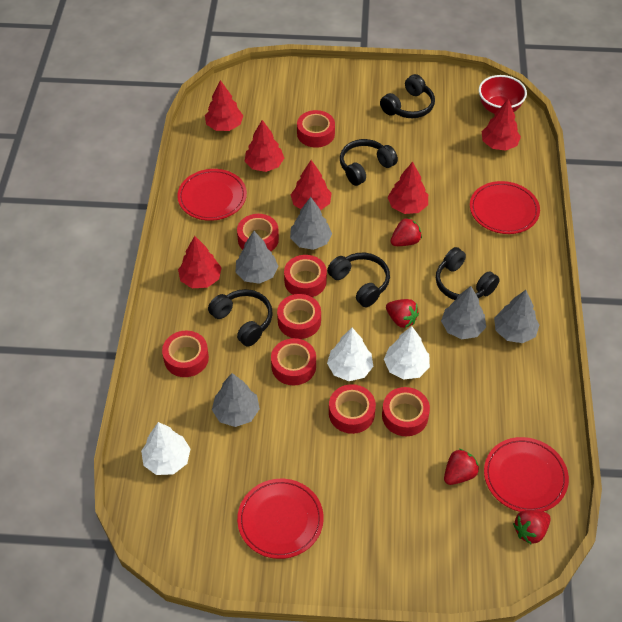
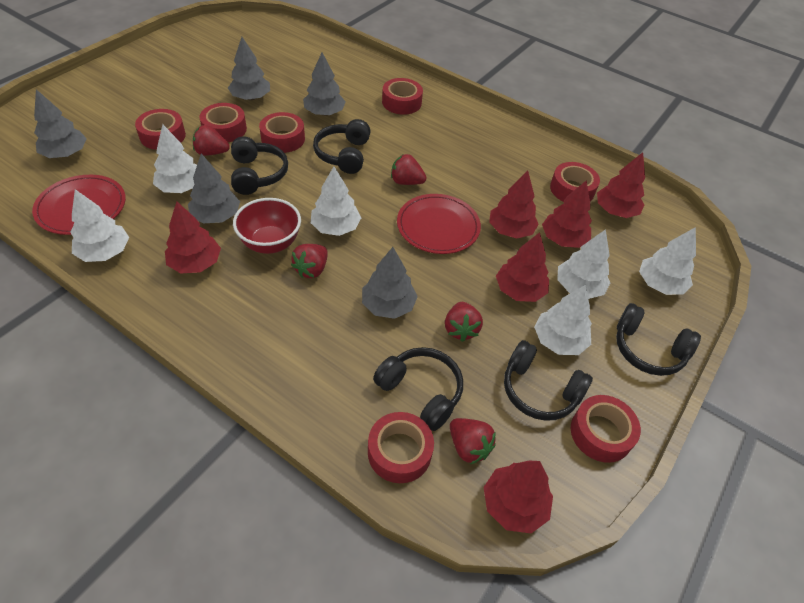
red plate: 4 -> 2
red strawberry: 4 -> 5
red tape: 8 -> 7
white tree: 3 -> 6

